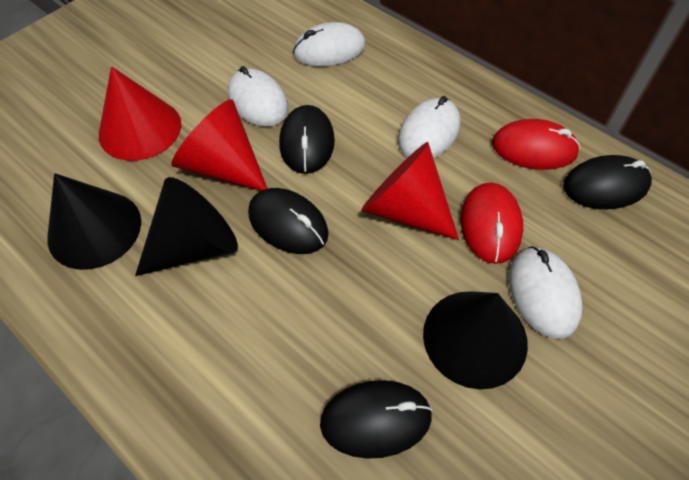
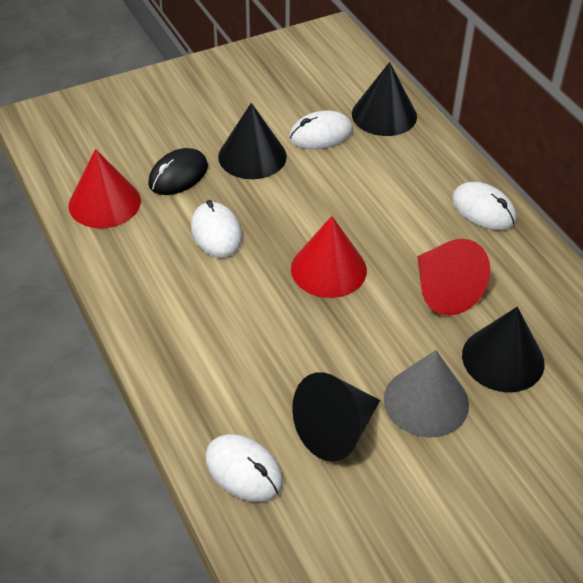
black cone: 3 -> 4
black mouse: 4 -> 1
grey cone: 0 -> 1
red mouse: 2 -> 0

